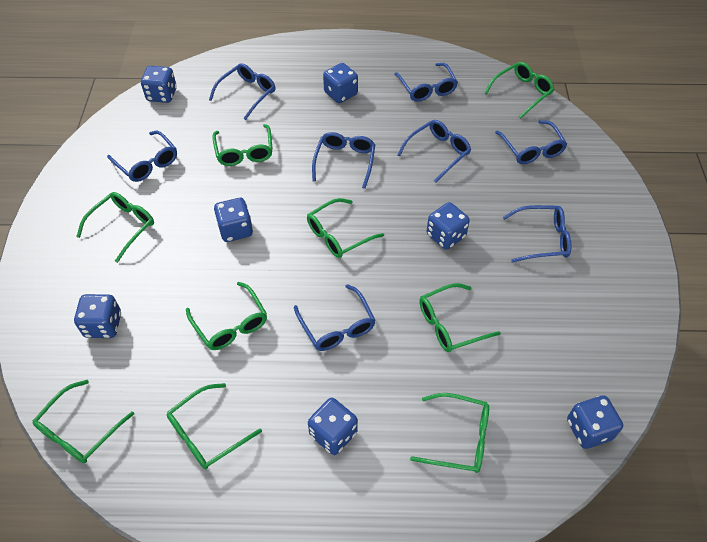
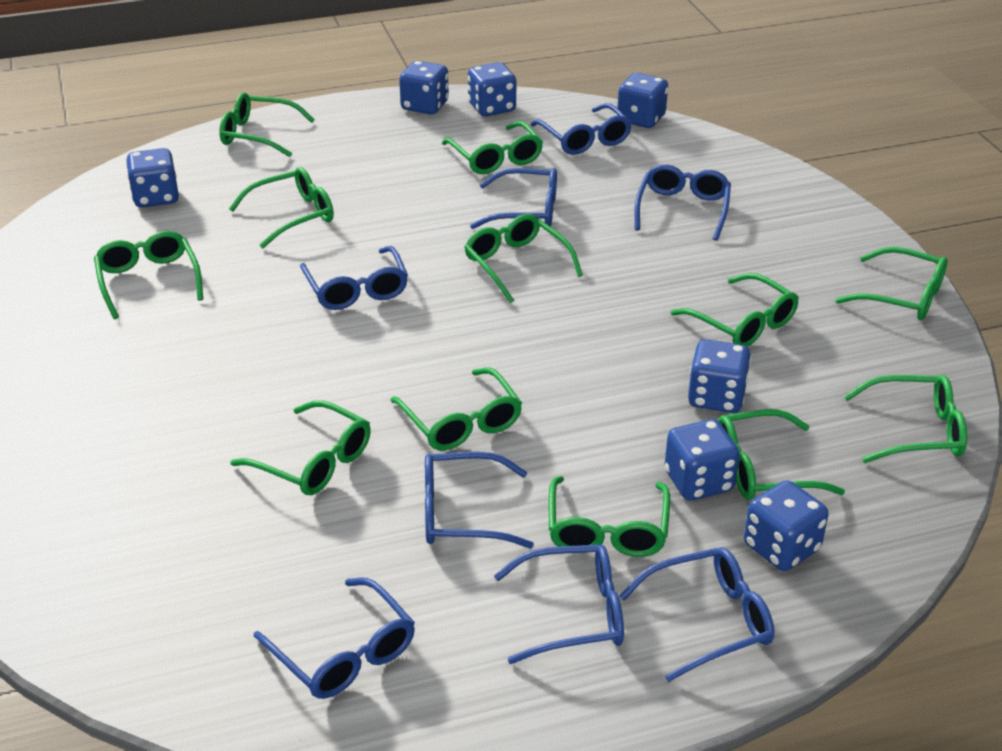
green glasses: 9 -> 12

